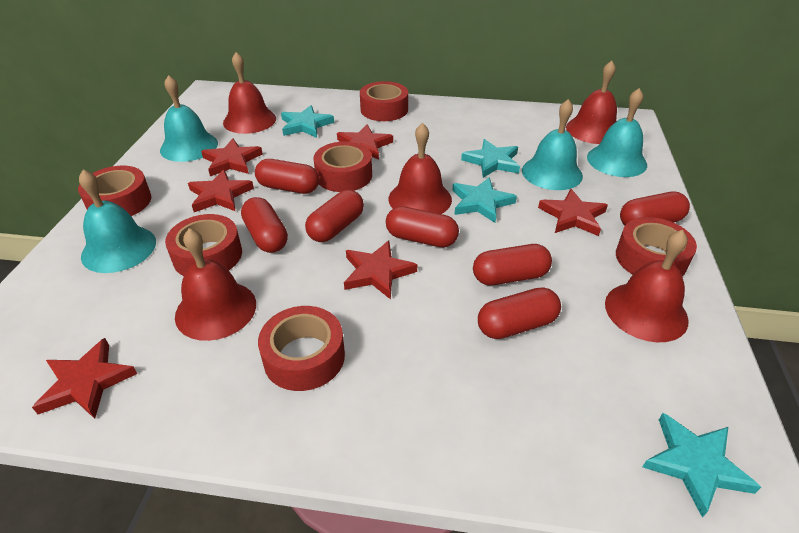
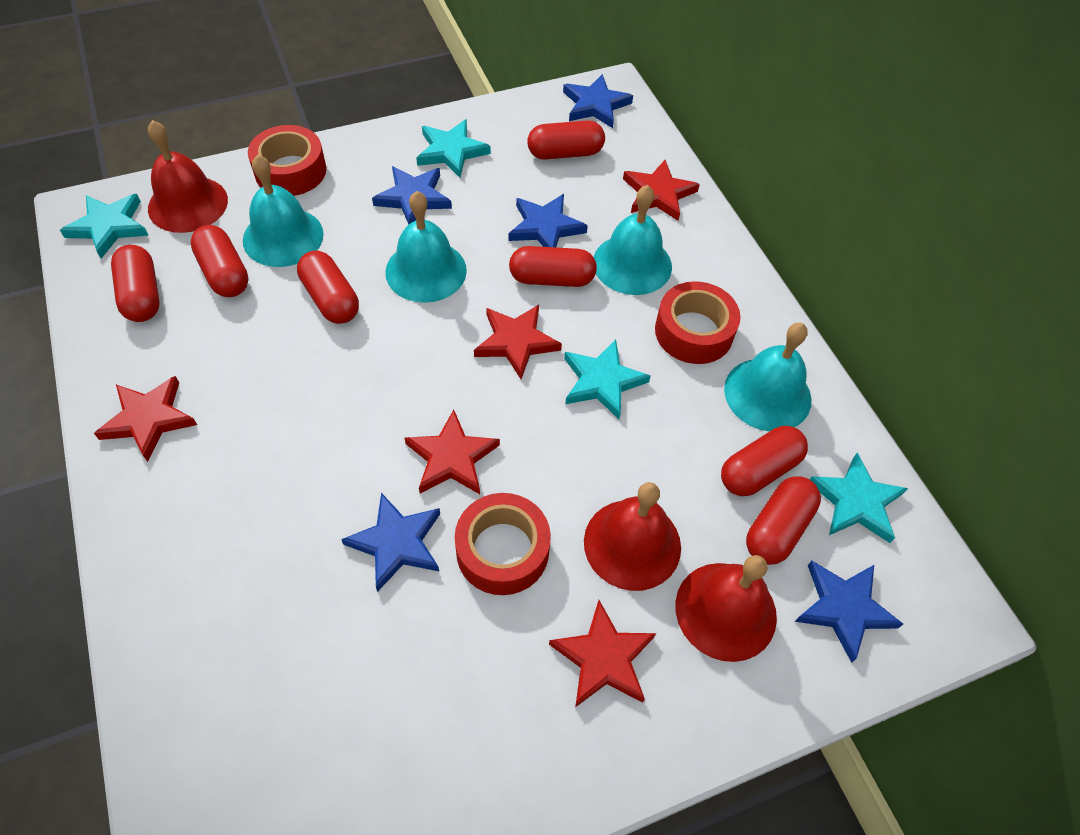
blue star: 0 -> 5
red bell: 5 -> 3
red star: 6 -> 5
red tape: 6 -> 3

